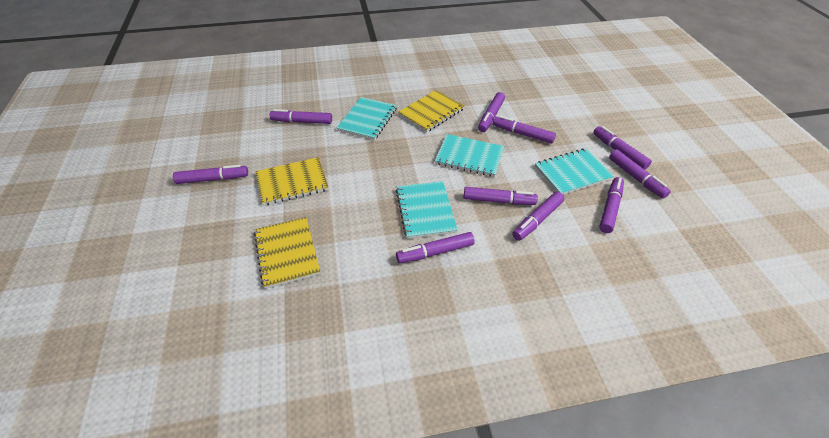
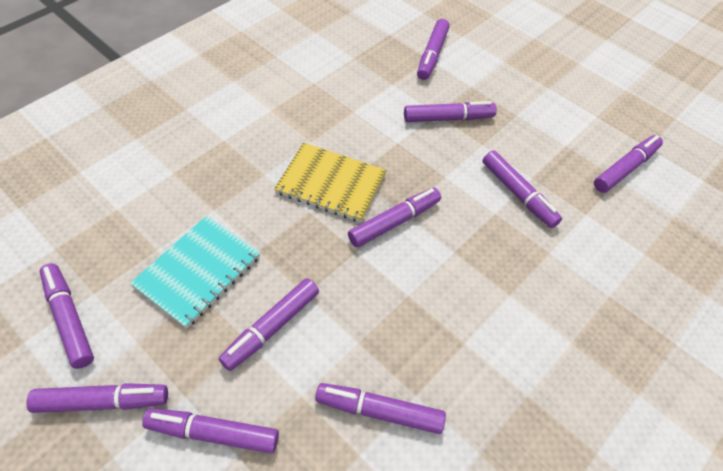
turquoise notebook: 4 -> 1
yellow notebook: 3 -> 1

